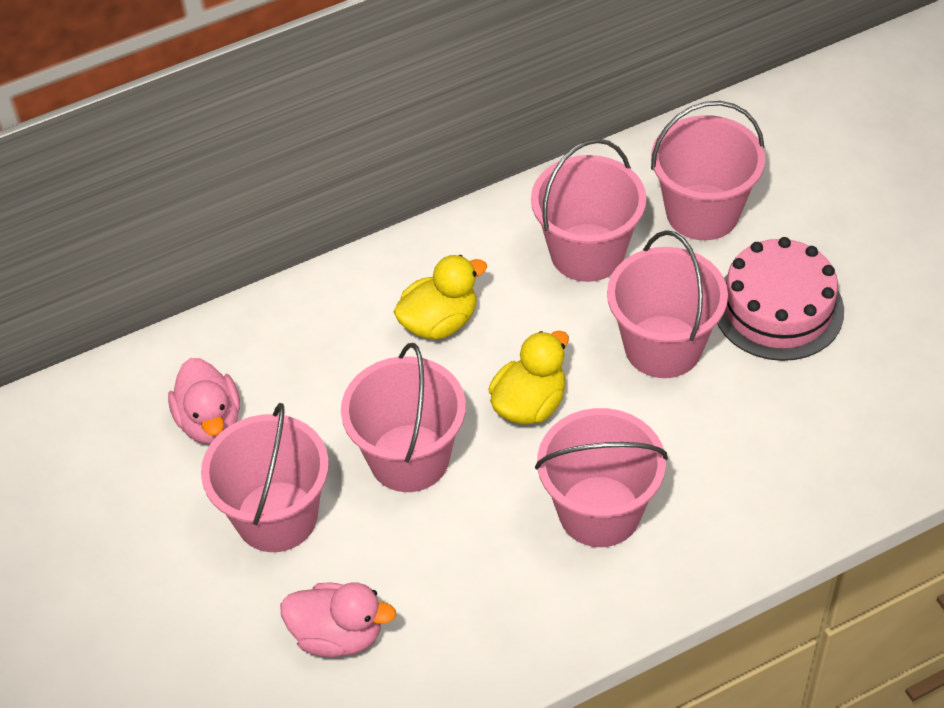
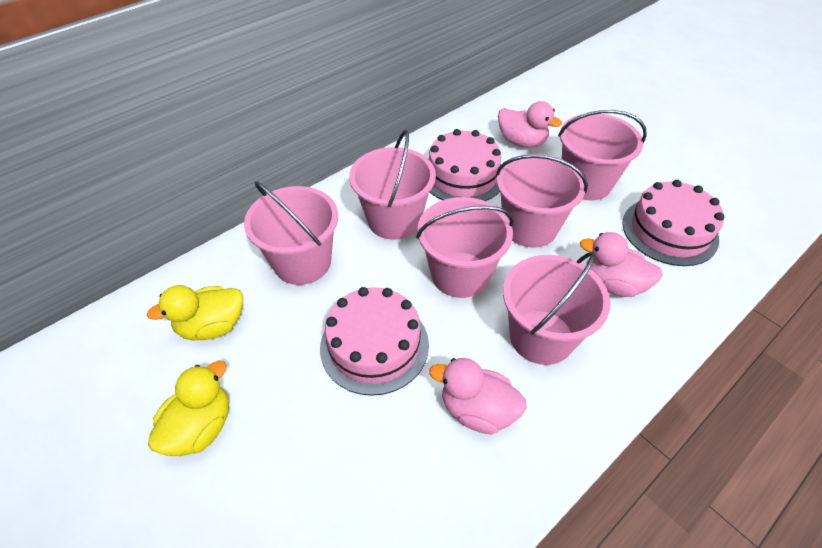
pink cake: 1 -> 3
pink duck: 2 -> 3

